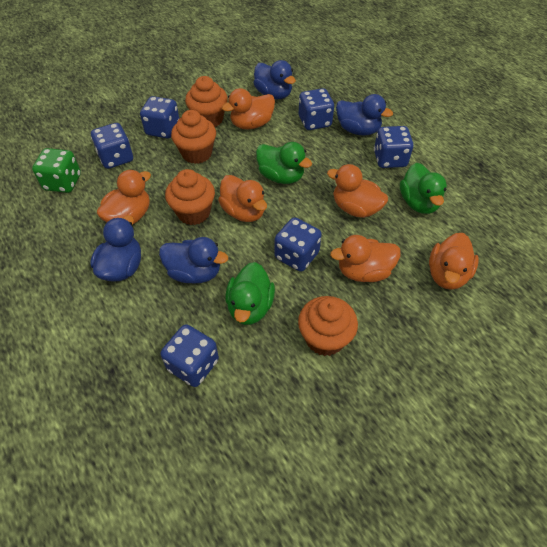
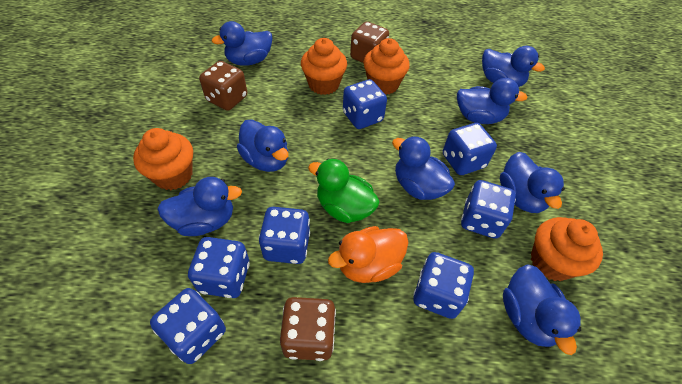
blue dice: 6 -> 7
blue duck: 4 -> 8
brown dice: 0 -> 3
green dice: 1 -> 0
green duck: 3 -> 1
orange duck: 6 -> 1

